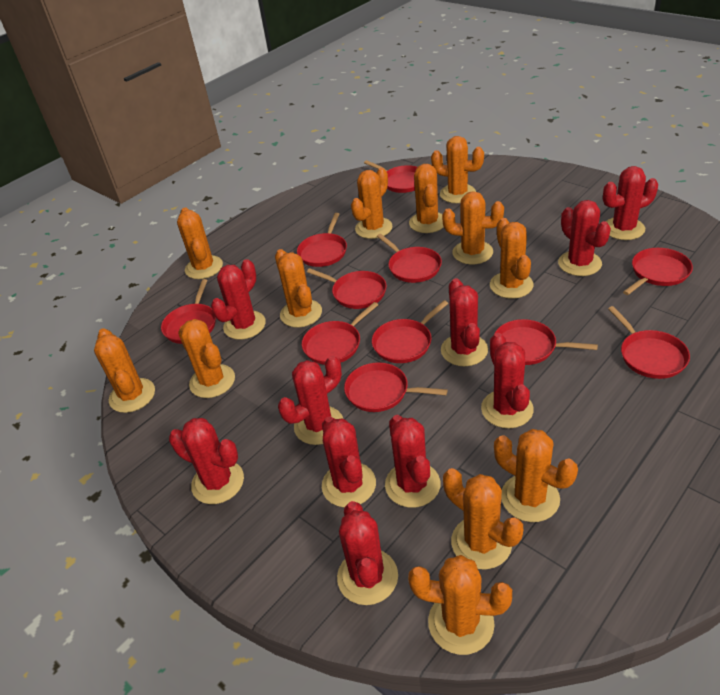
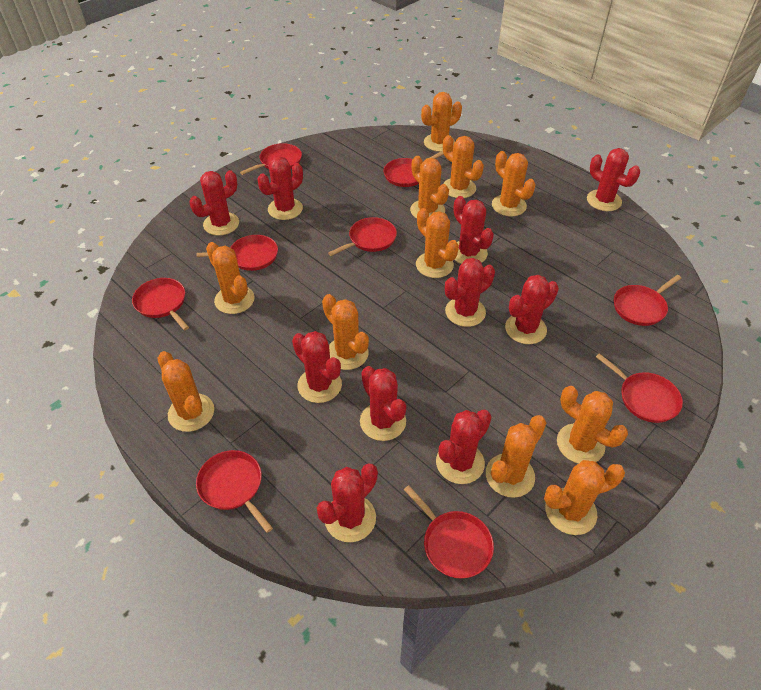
orange cactus: 12 -> 11
red pan: 11 -> 9

